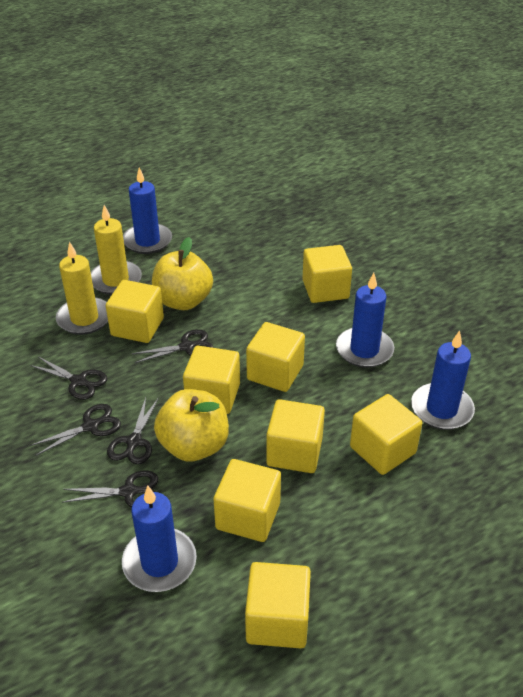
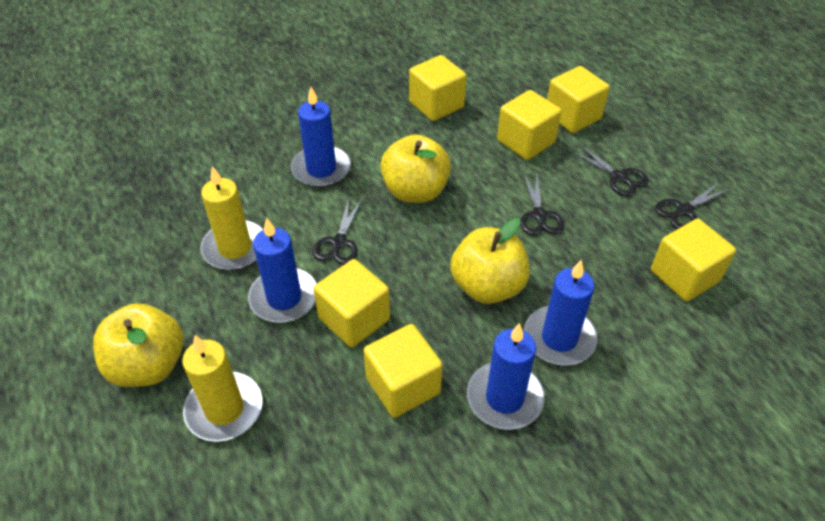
black scissors: 5 -> 4
yellow apple: 2 -> 3
yellow cube: 8 -> 6

